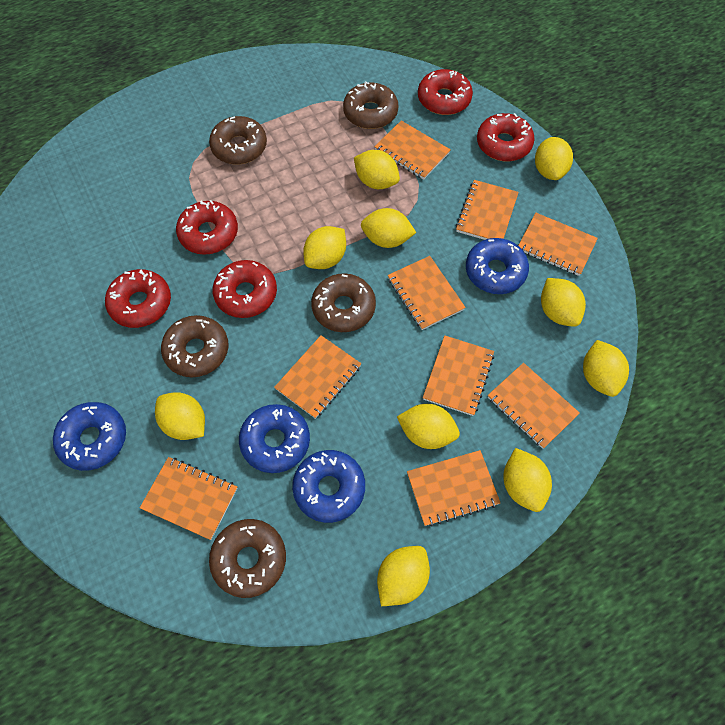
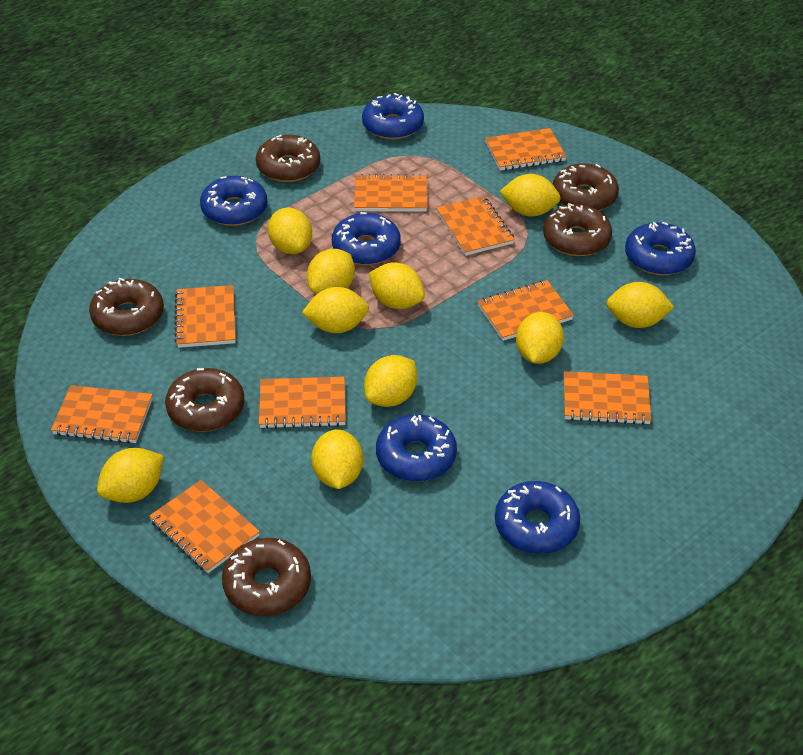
blue donut: 4 -> 6
brown donut: 5 -> 6
red donut: 5 -> 0

